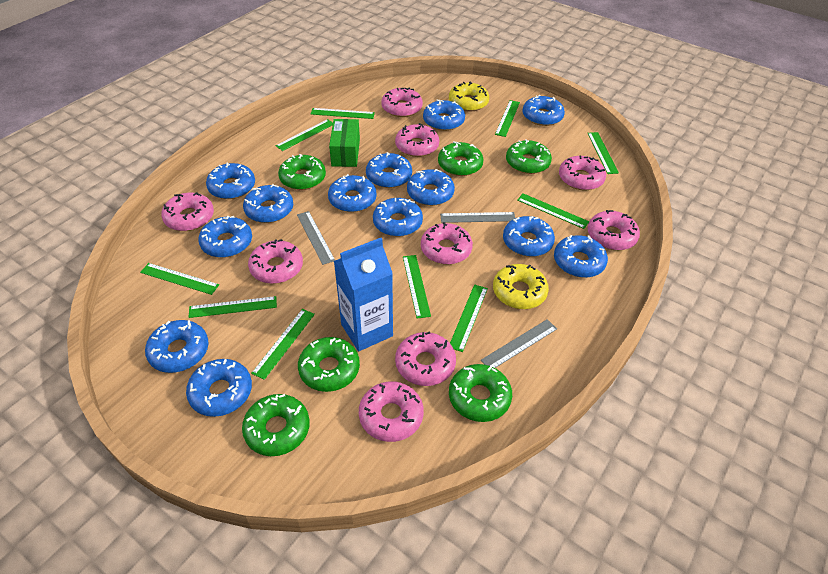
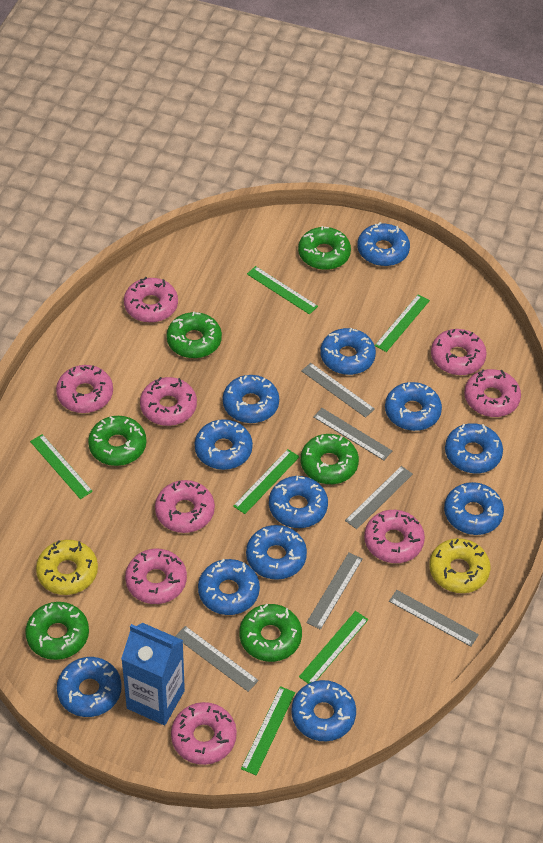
blue donut: 13 -> 12
green box: 1 -> 0
green ruler: 10 -> 6
grey ruler: 3 -> 6

